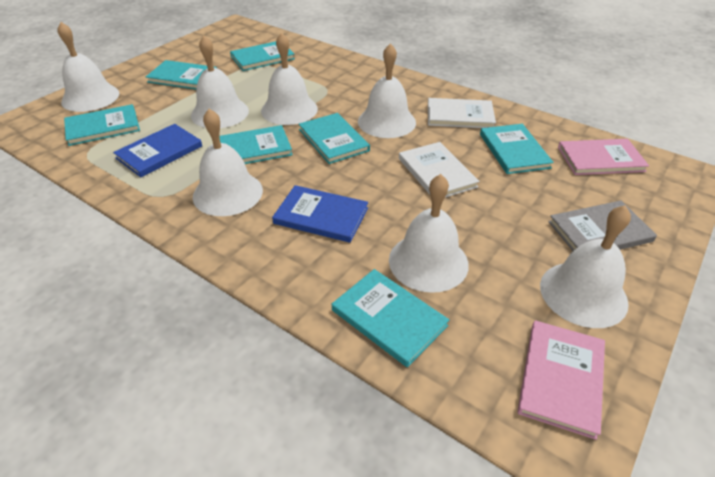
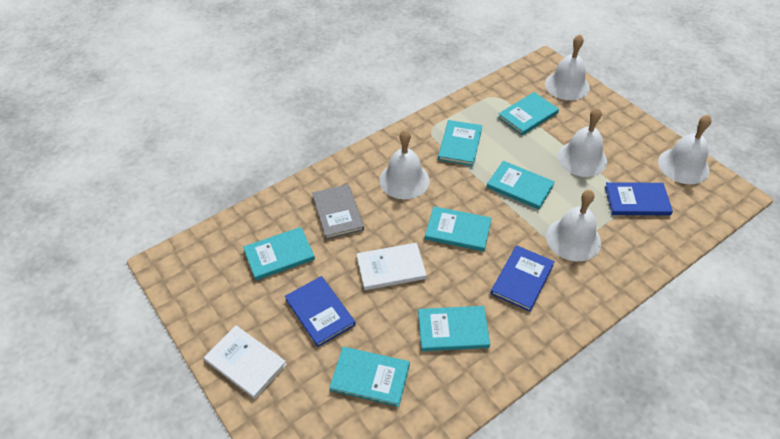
blue book: 2 -> 3
pink book: 2 -> 0
white bell: 7 -> 5

